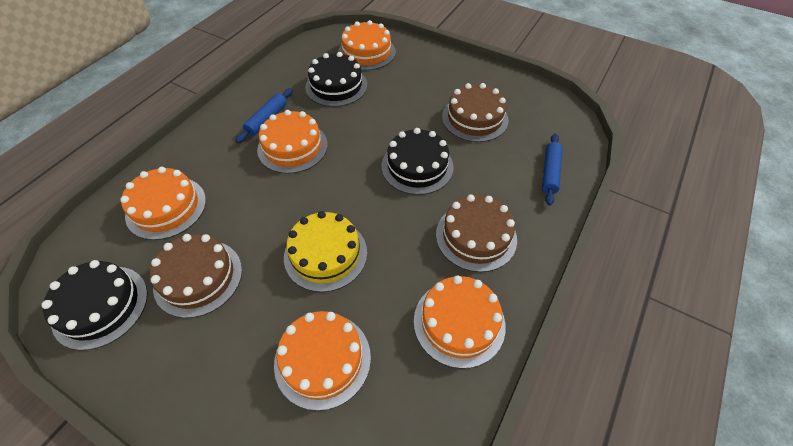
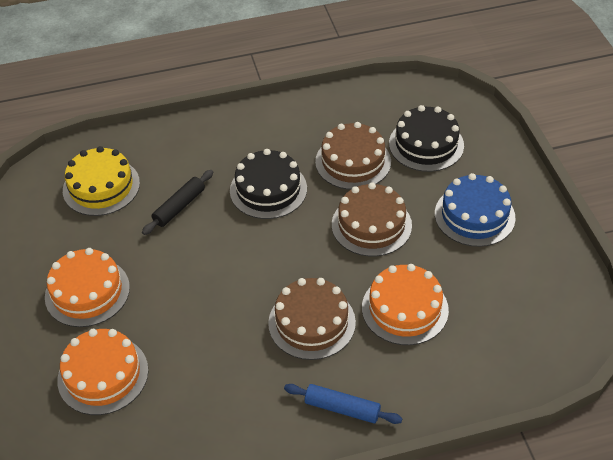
black cake: 3 -> 2
black rolling pin: 0 -> 1
blue cake: 0 -> 1
blue rolling pin: 2 -> 1
orange cake: 5 -> 3

